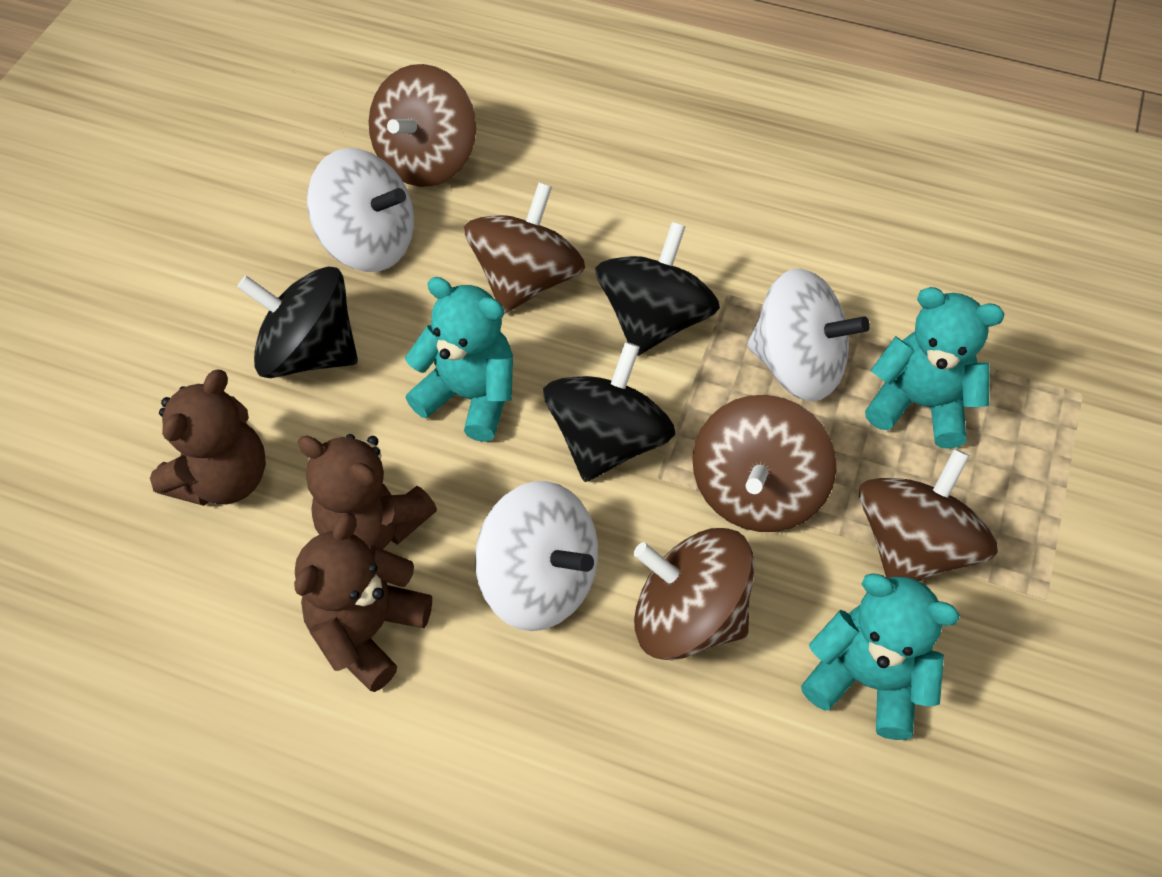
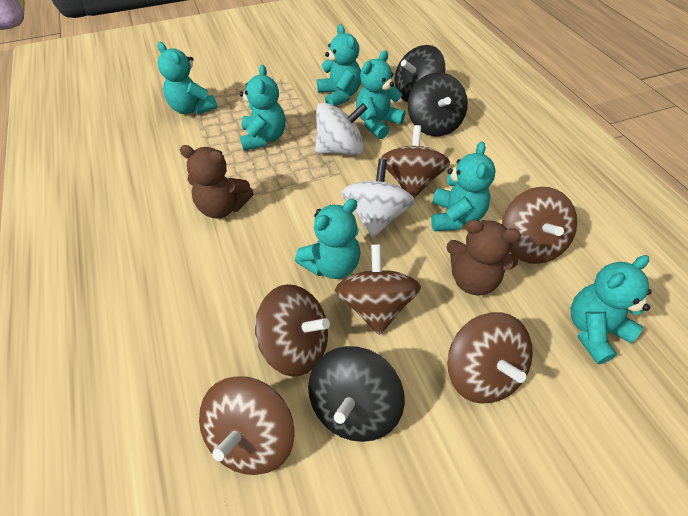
brown spinning top: 5 -> 6
brown teddy bear: 3 -> 2
turquoise teddy bear: 3 -> 7
white spinning top: 3 -> 2

